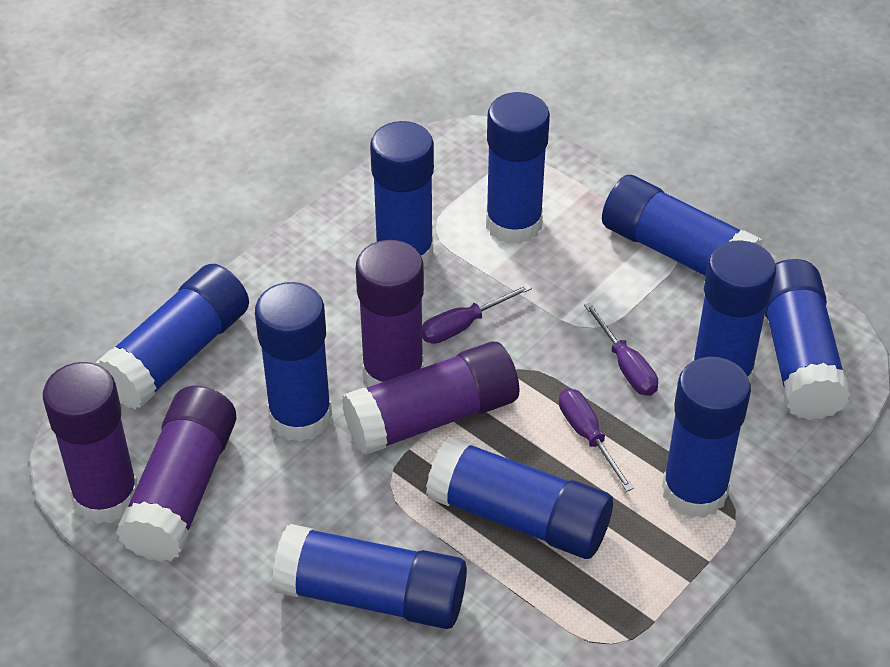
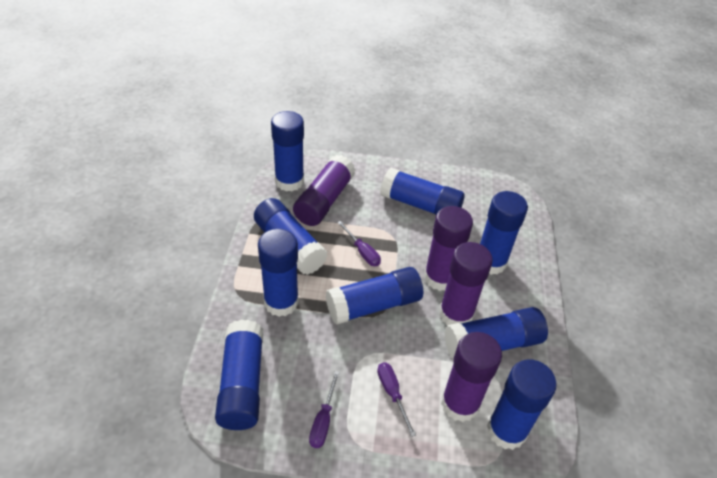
blue glue stick: 10 -> 9

